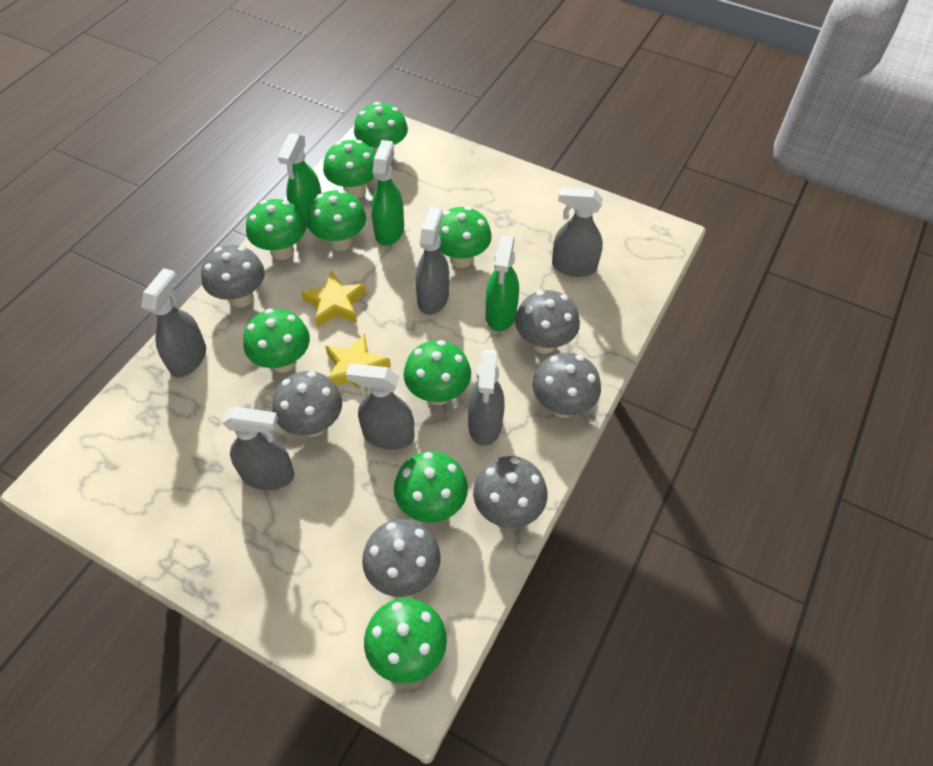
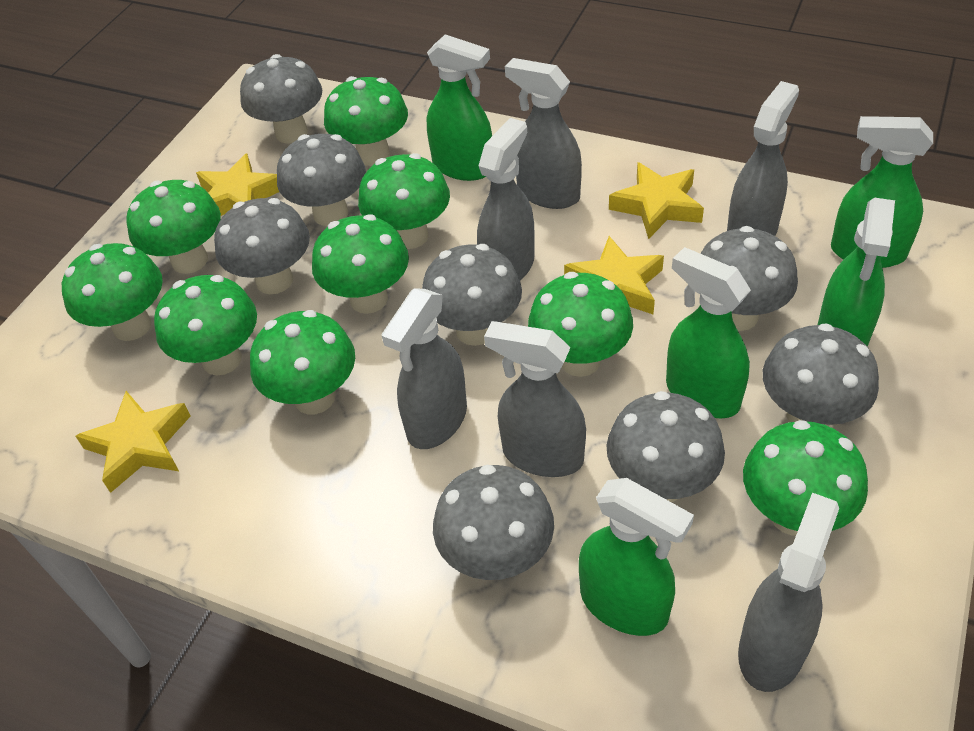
green spray bottle: 3 -> 5
grey mushroom: 6 -> 8
yellow star: 2 -> 4

